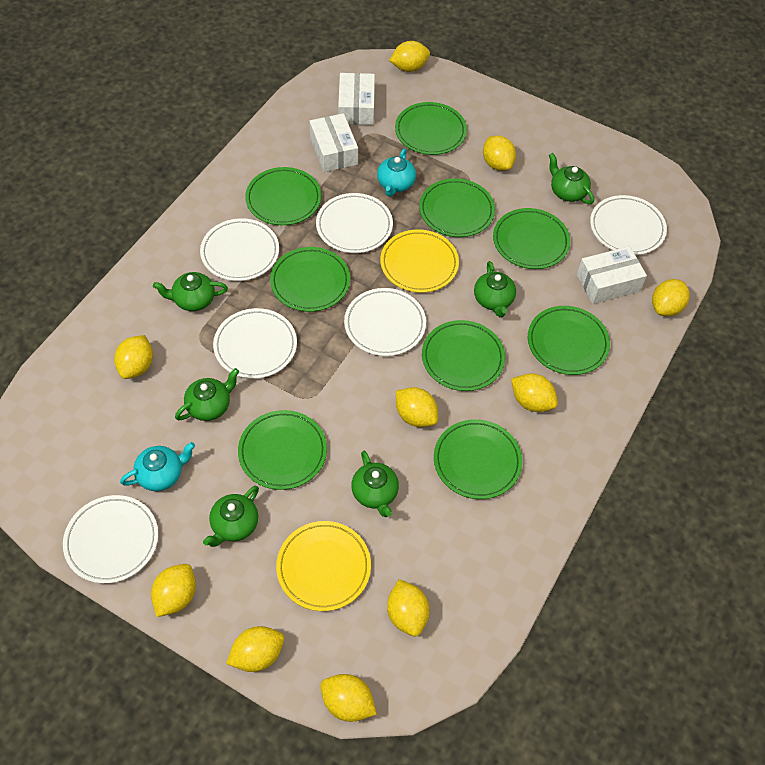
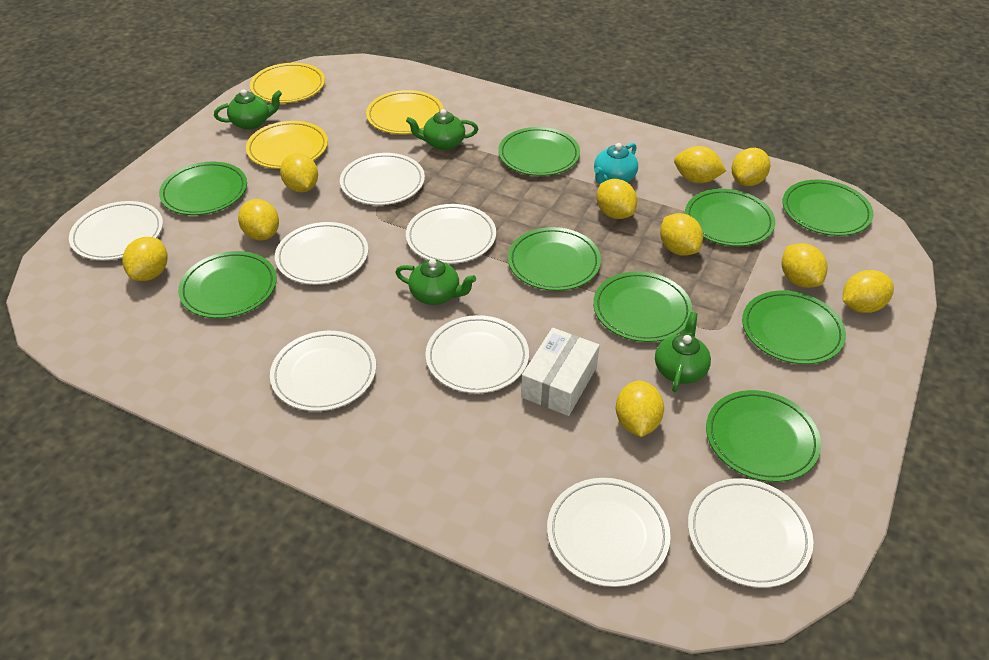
green teapot: 6 -> 4
turquoise teapot: 2 -> 1
white box: 3 -> 1
white plate: 6 -> 8
yellow plate: 2 -> 3

